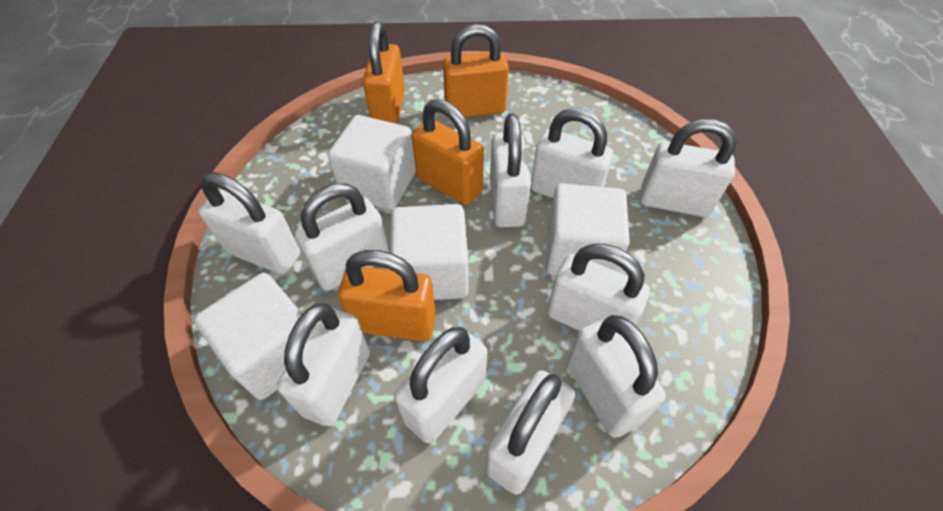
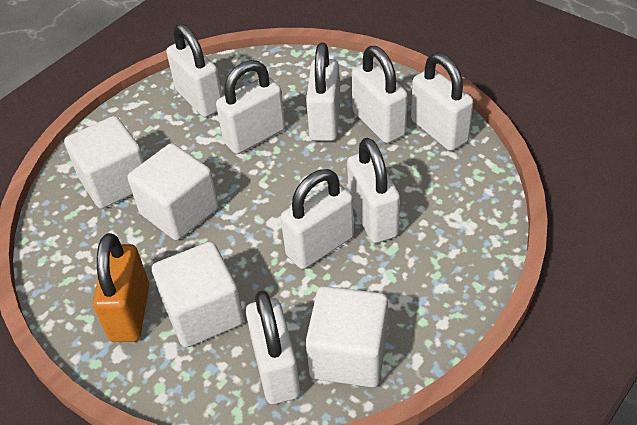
orange padlock: 4 -> 1
white padlock: 10 -> 8

